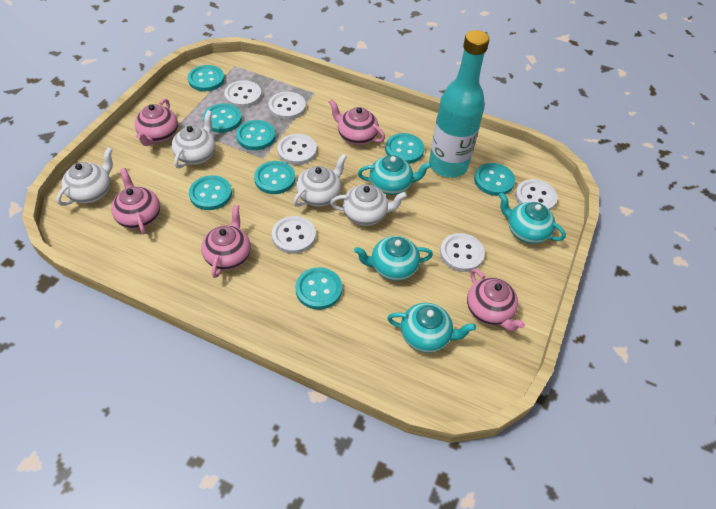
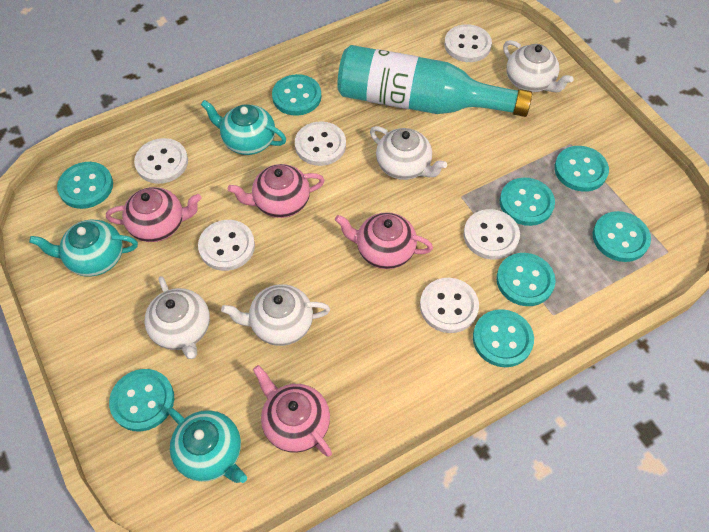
pink teapot: 5 -> 4
turquoise teapot: 4 -> 3

